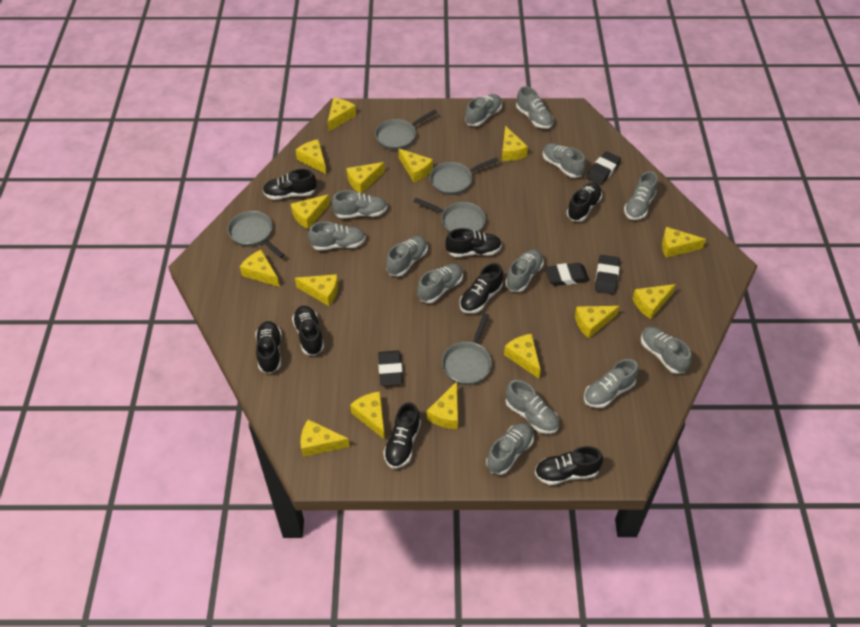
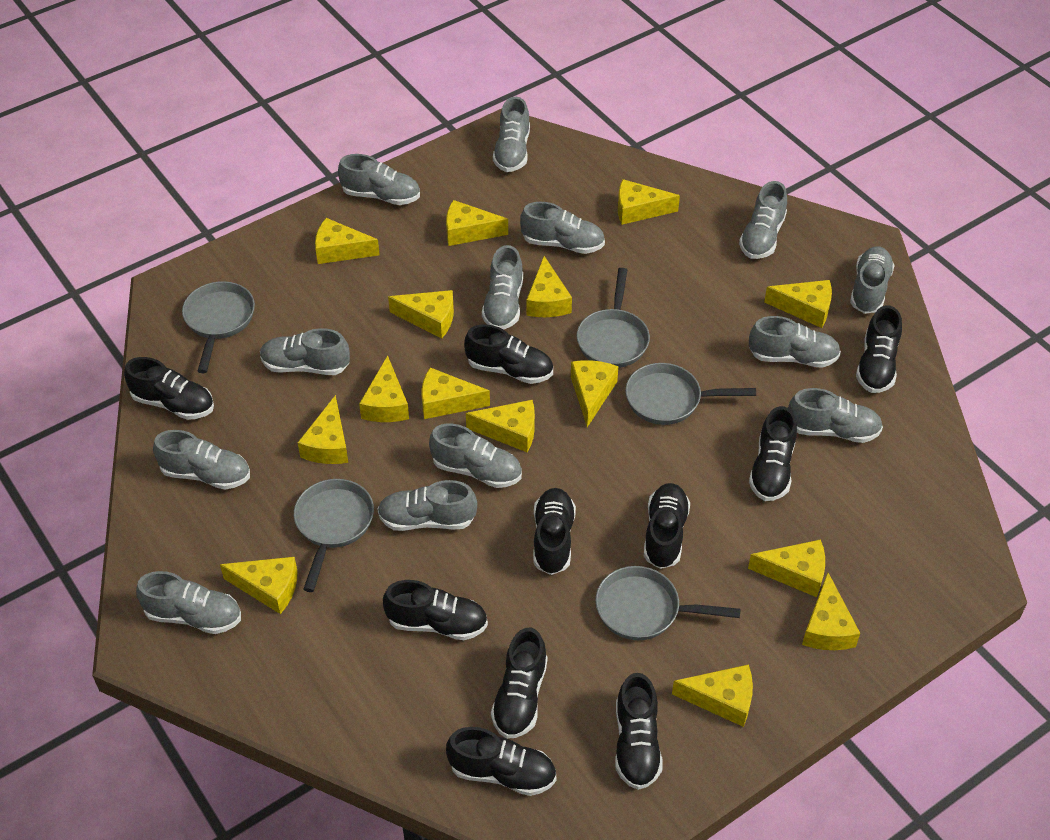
black eraser: 4 -> 0
black shoe: 8 -> 10

